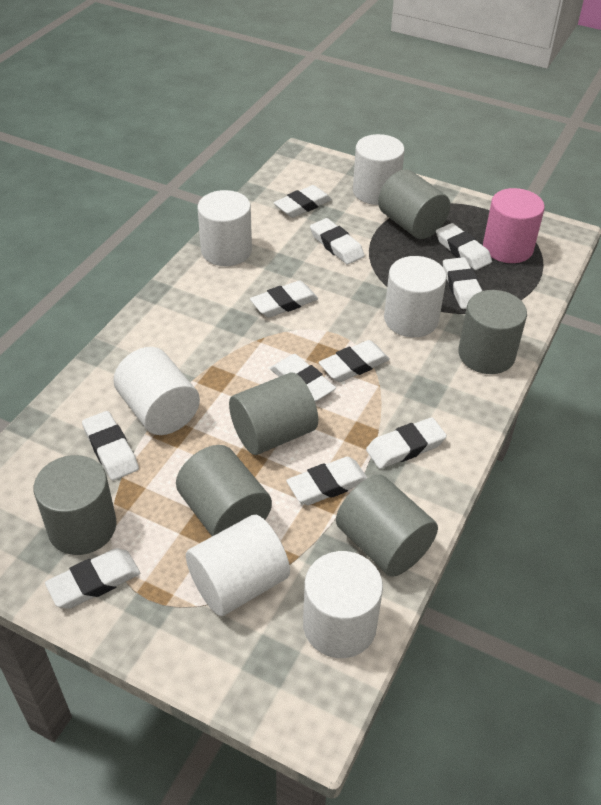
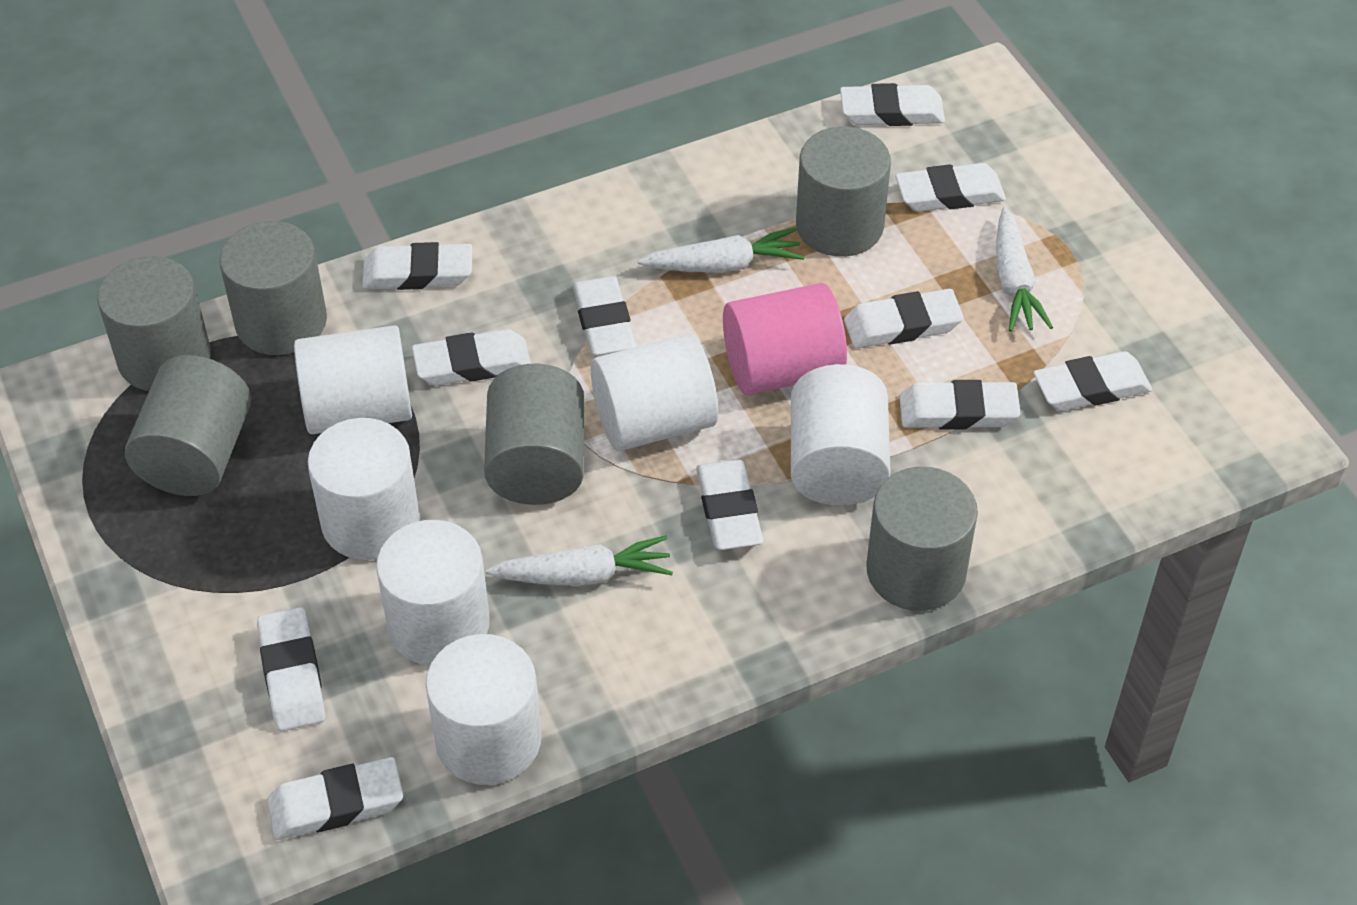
white carrot: 0 -> 3

